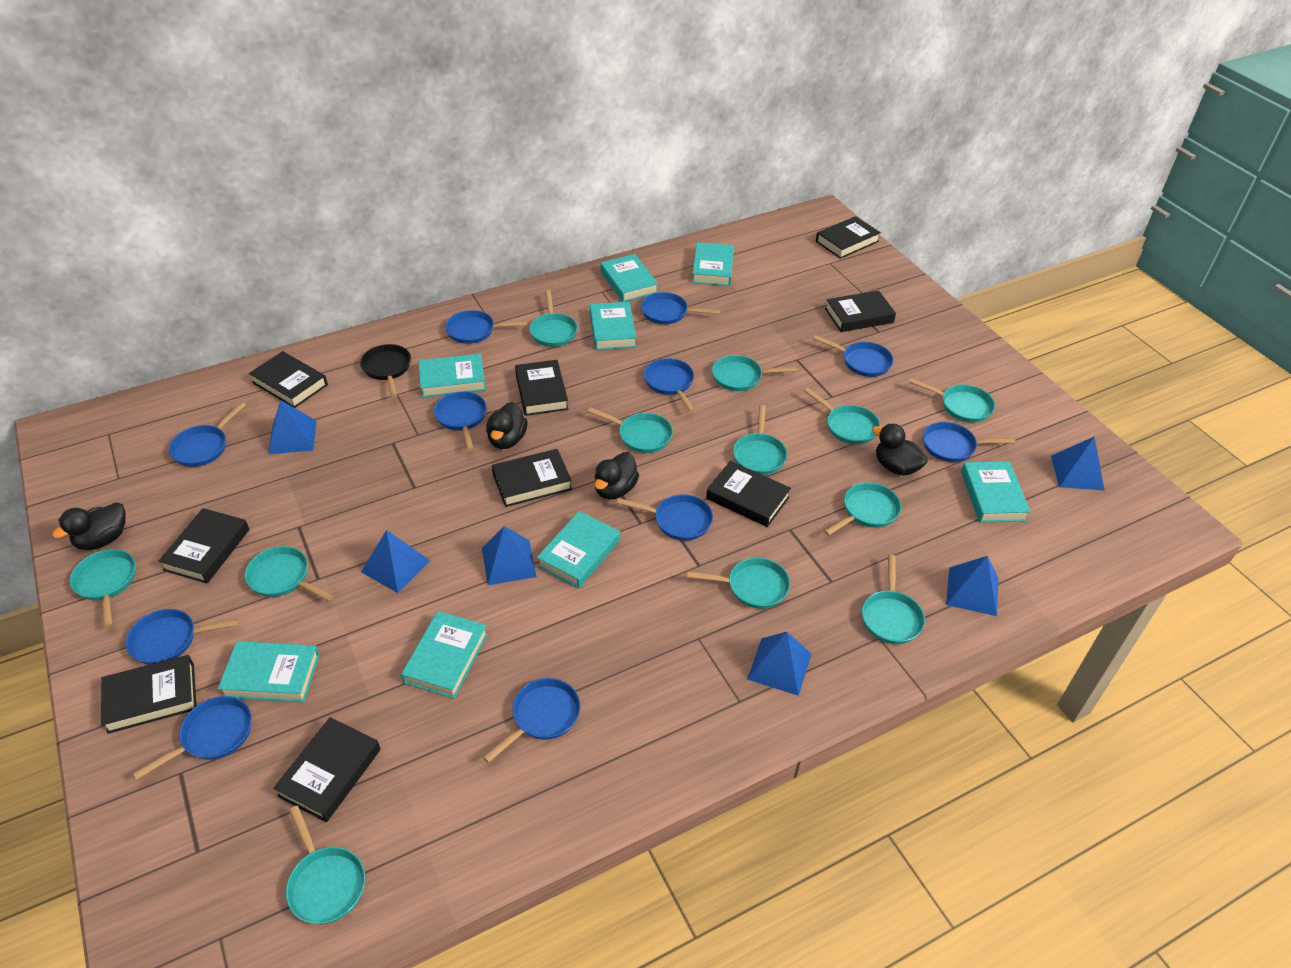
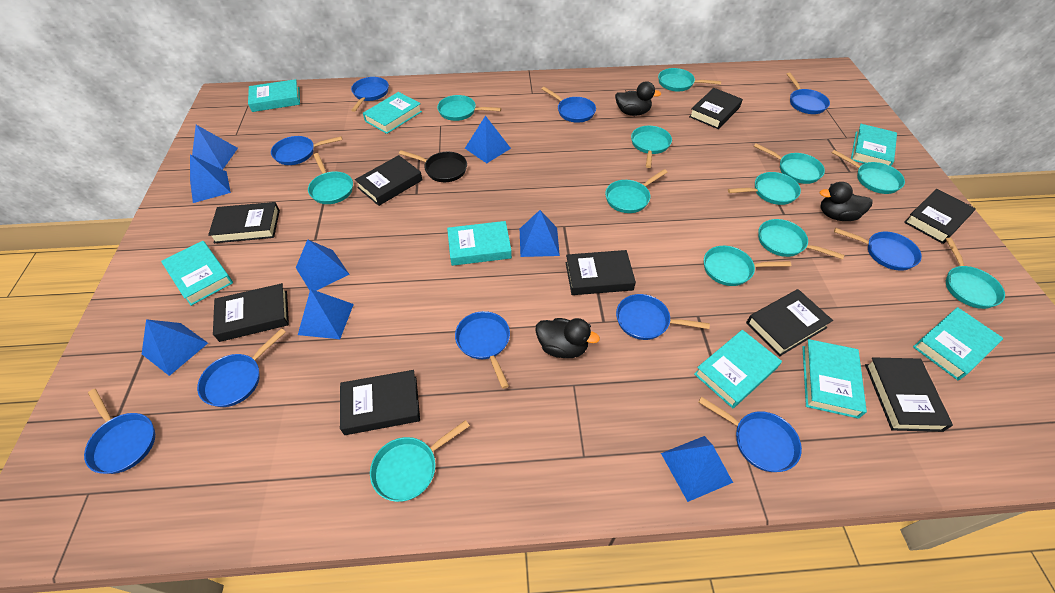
black duck: 4 -> 3
blue pan: 11 -> 10
blue pyramid: 6 -> 8

